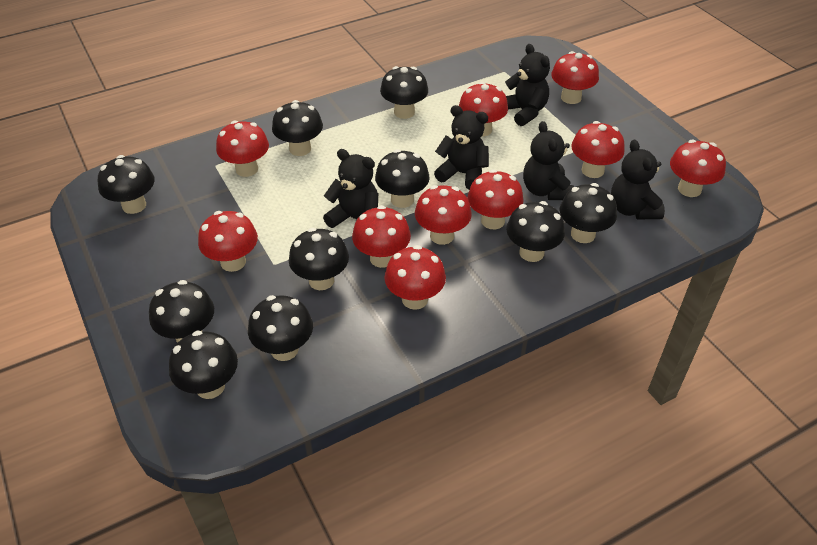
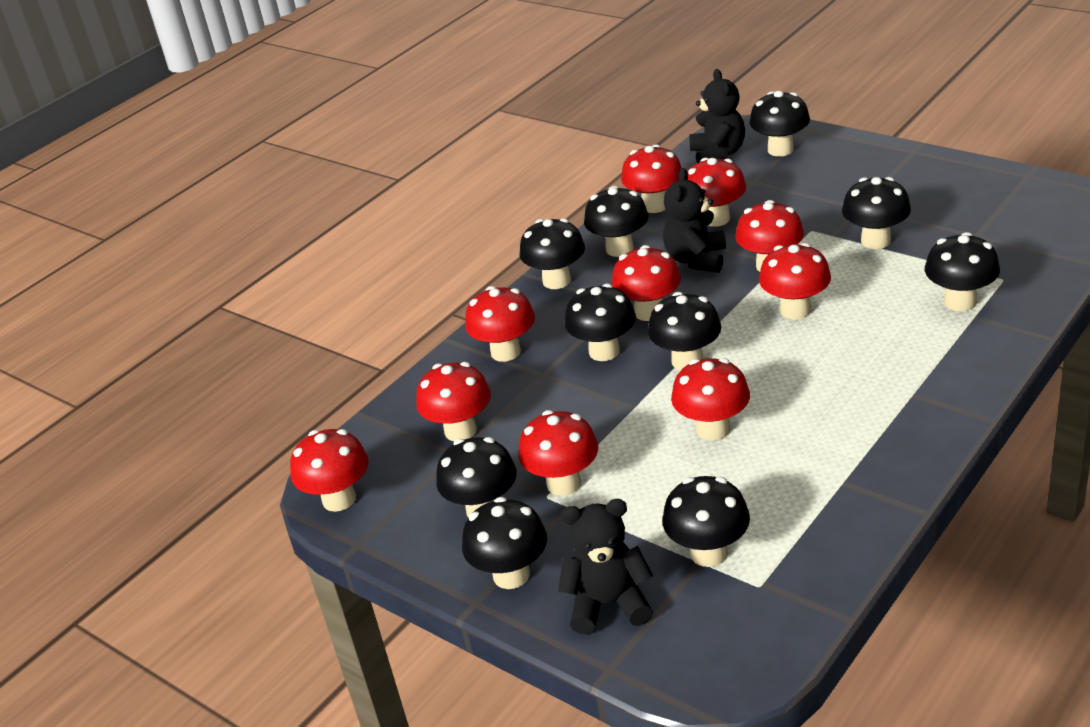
black teddy bear: 5 -> 3

